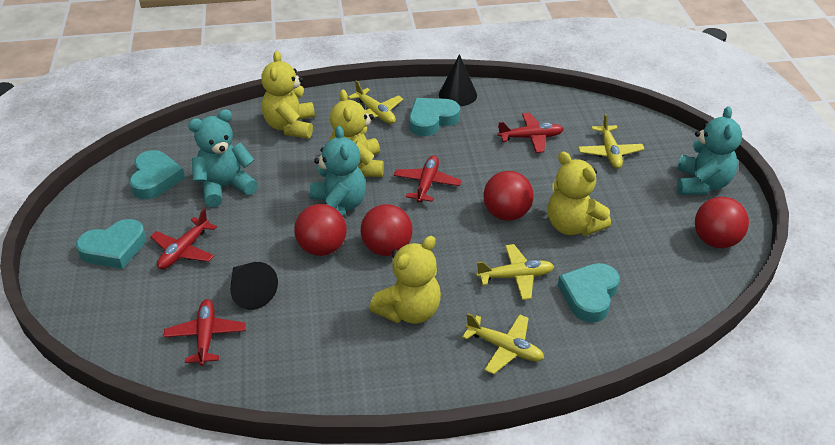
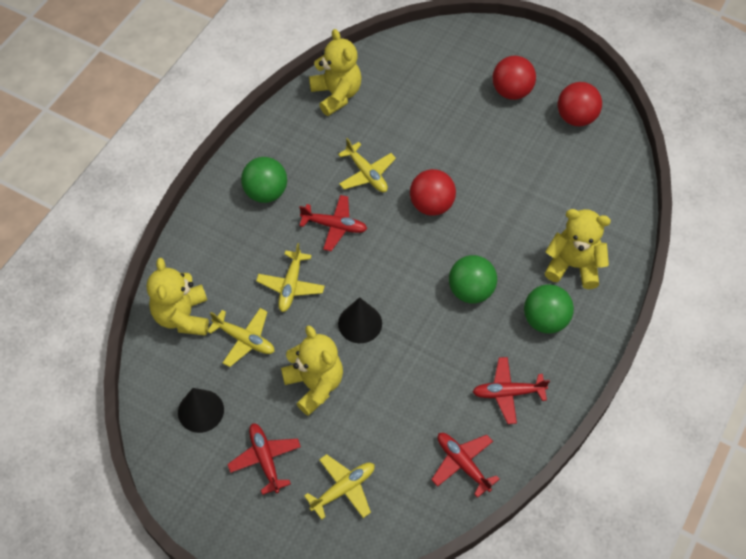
green ball: 0 -> 3
red ball: 4 -> 3
turquoise heart: 4 -> 0
turquoise teddy bear: 3 -> 0

